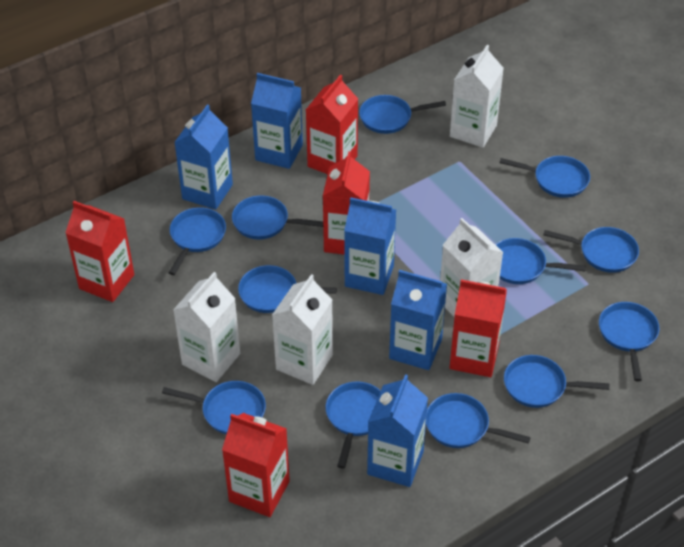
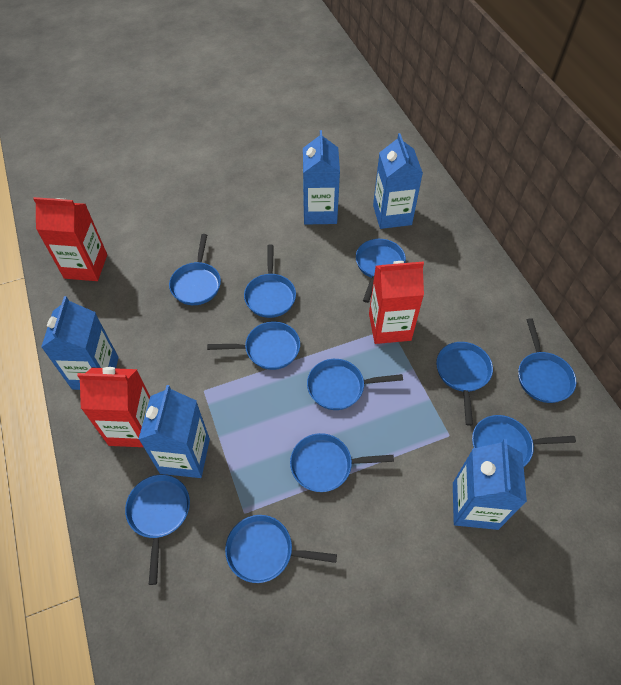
blue pan: 12 -> 11
red carton: 5 -> 3
white carton: 4 -> 0

